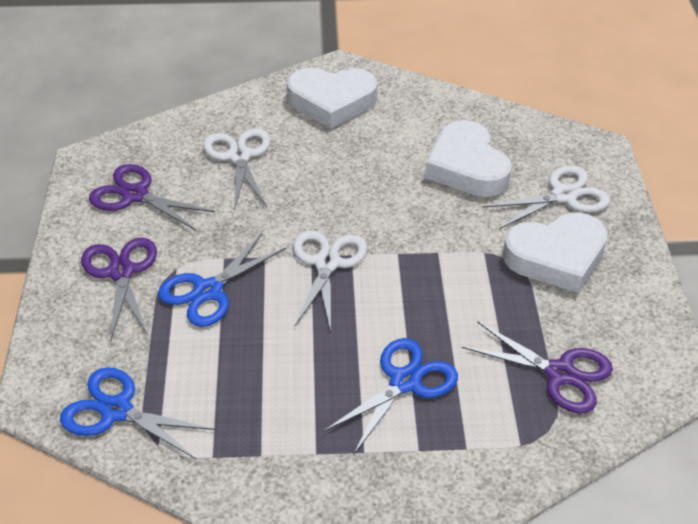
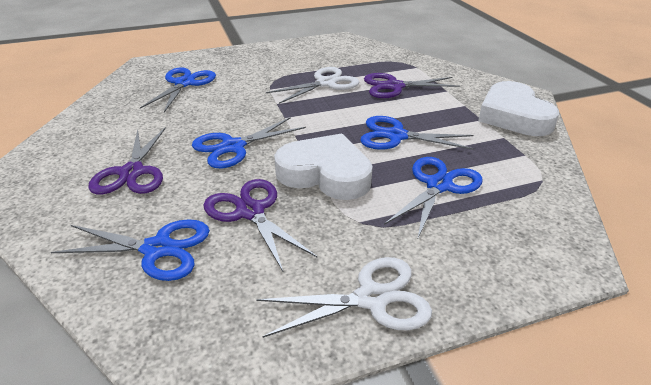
blue scissors: 3 -> 5
white heart: 3 -> 2
white scissors: 3 -> 2

